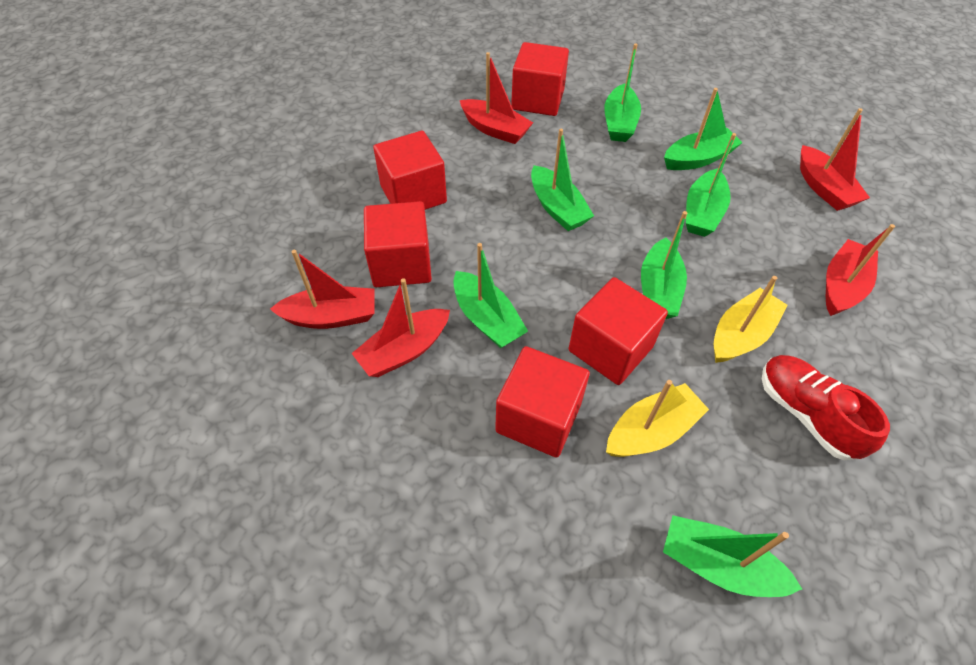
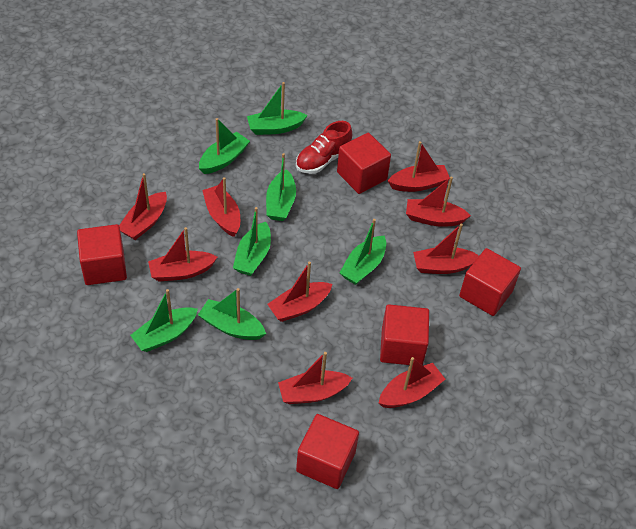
red boat: 5 -> 9
yellow boat: 2 -> 0

